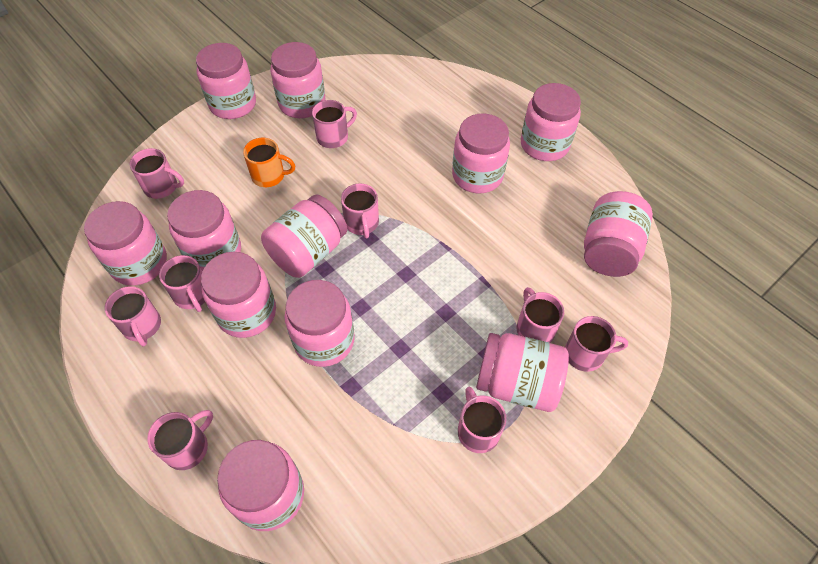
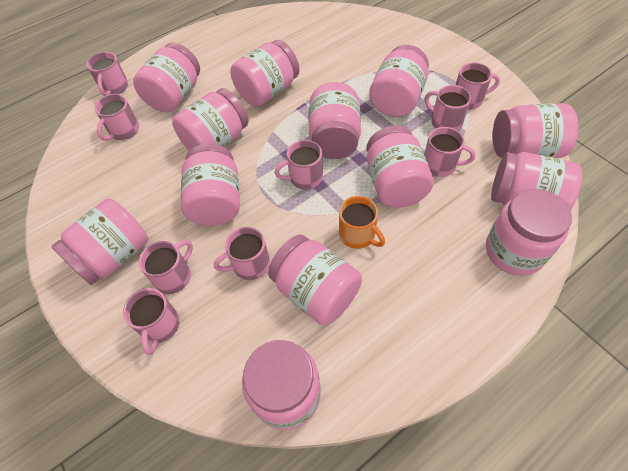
pink jar: 12 -> 13

